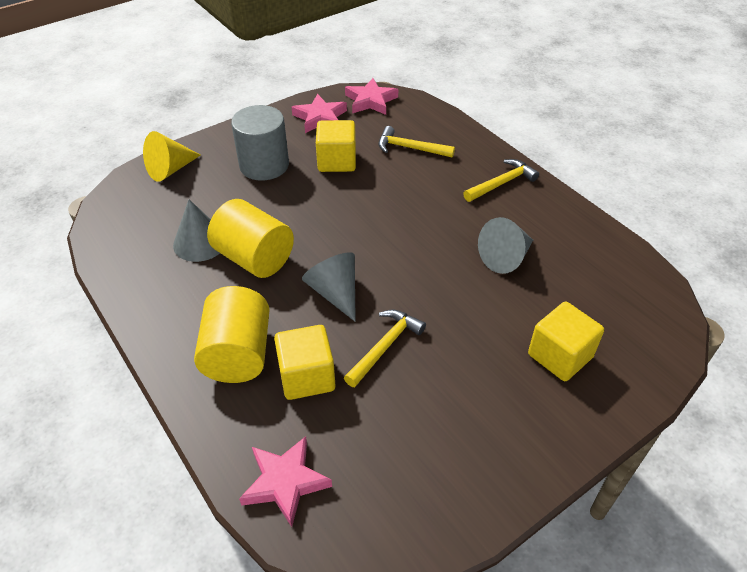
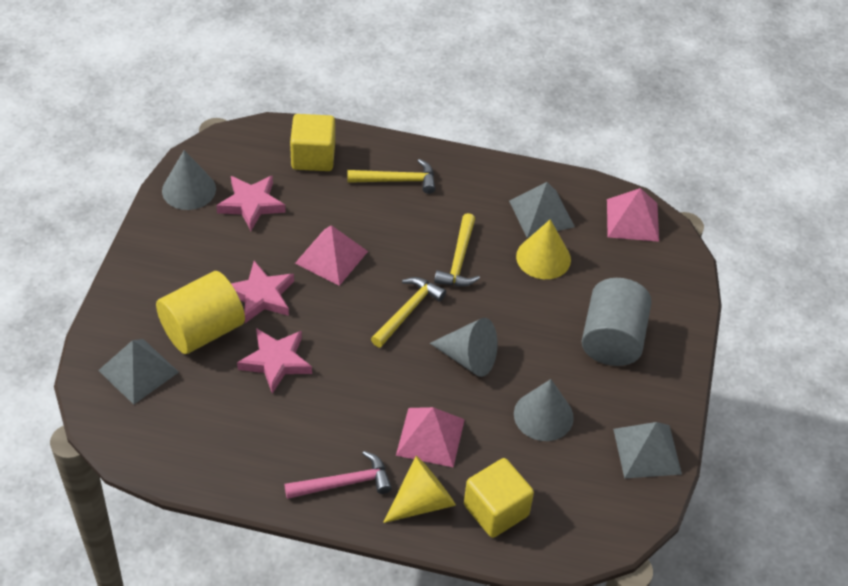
grey pyramid: 0 -> 3
pink hammer: 0 -> 1
pink pyramid: 0 -> 3
yellow cone: 1 -> 2
yellow cube: 3 -> 2
yellow cylinder: 2 -> 1

